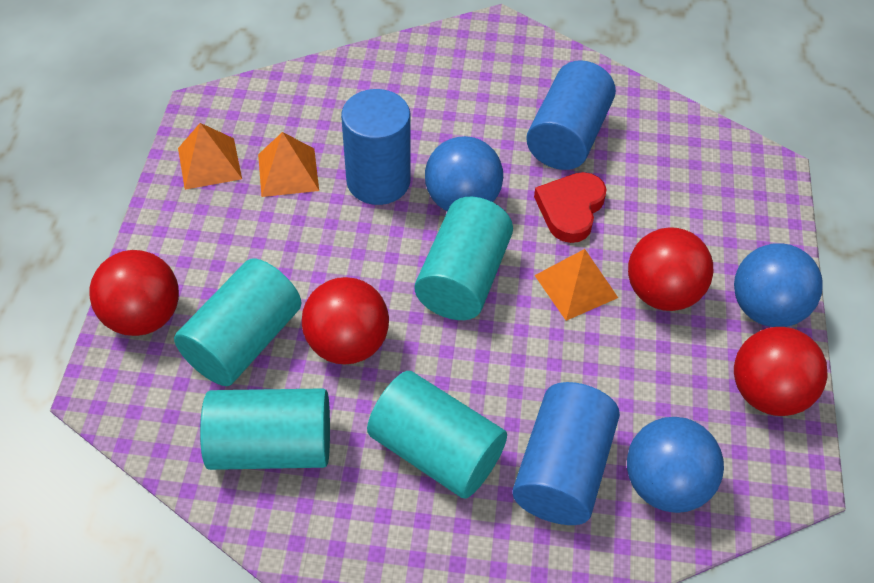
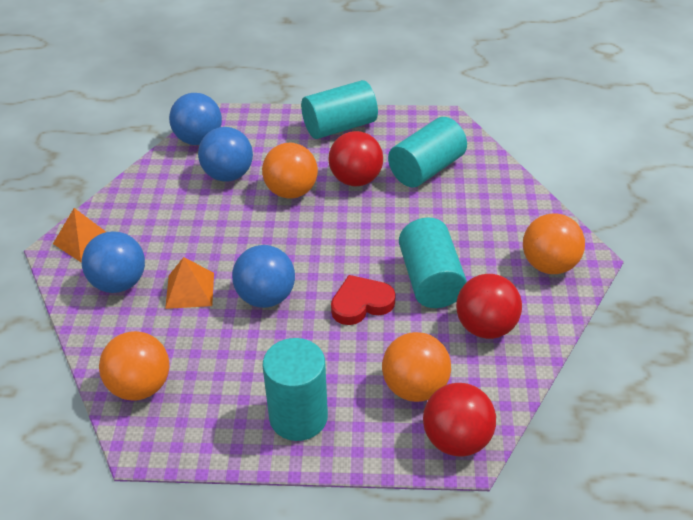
blue ball: 3 -> 4
blue cylinder: 3 -> 0
orange ball: 0 -> 4
orange pyramid: 3 -> 2
red ball: 4 -> 3

